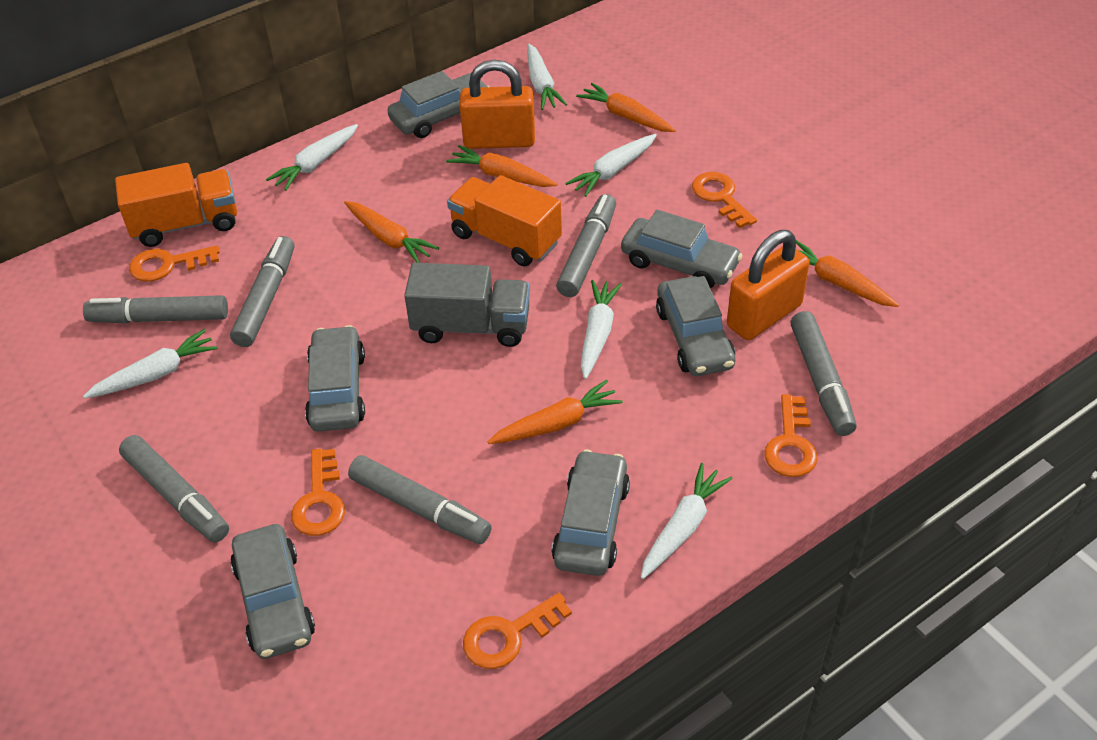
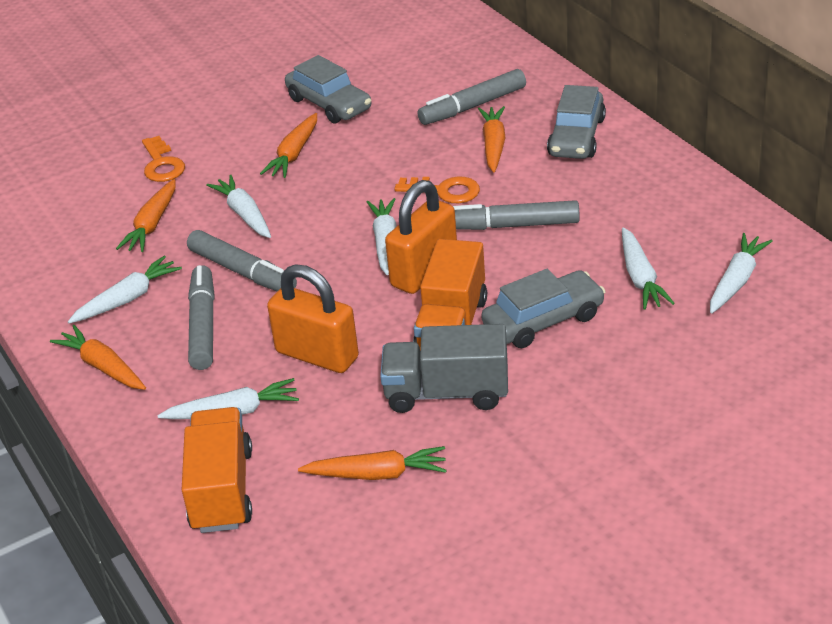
grey car: 6 -> 3
grey marker: 6 -> 4
orange key: 5 -> 2

